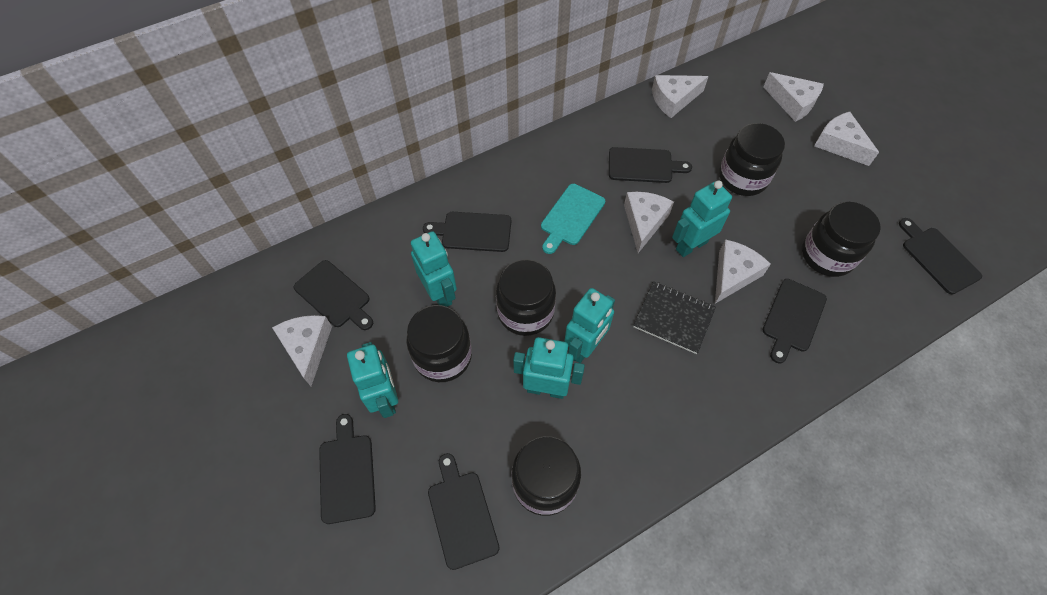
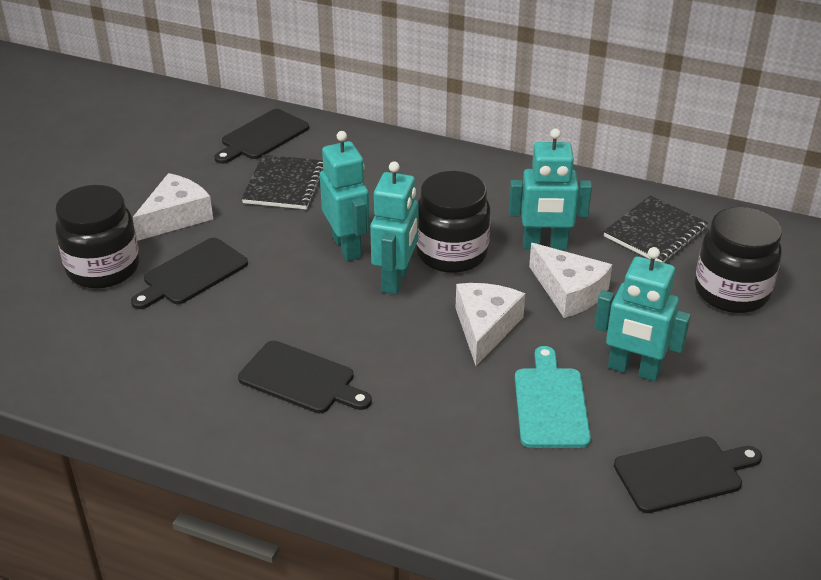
black cutting board: 7 -> 4
black jar: 5 -> 3
black notebook: 1 -> 2
turquoise robot: 5 -> 4
white cheese: 6 -> 3

